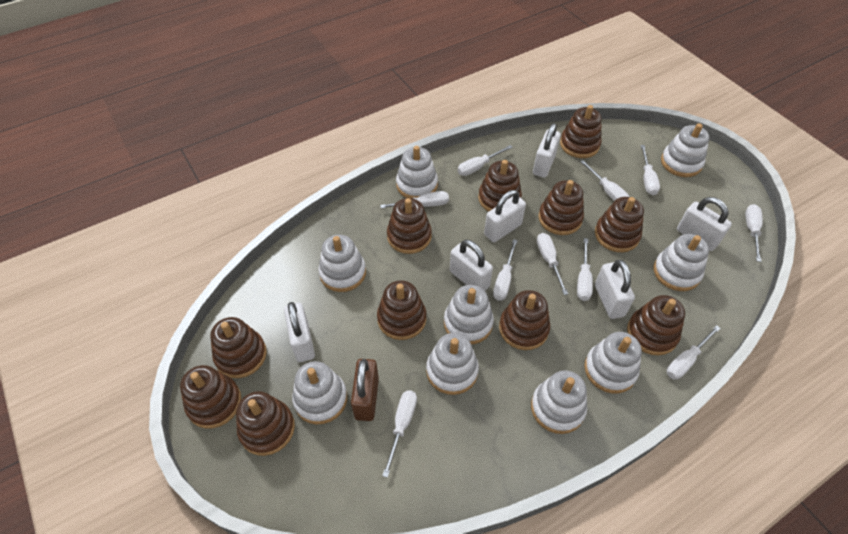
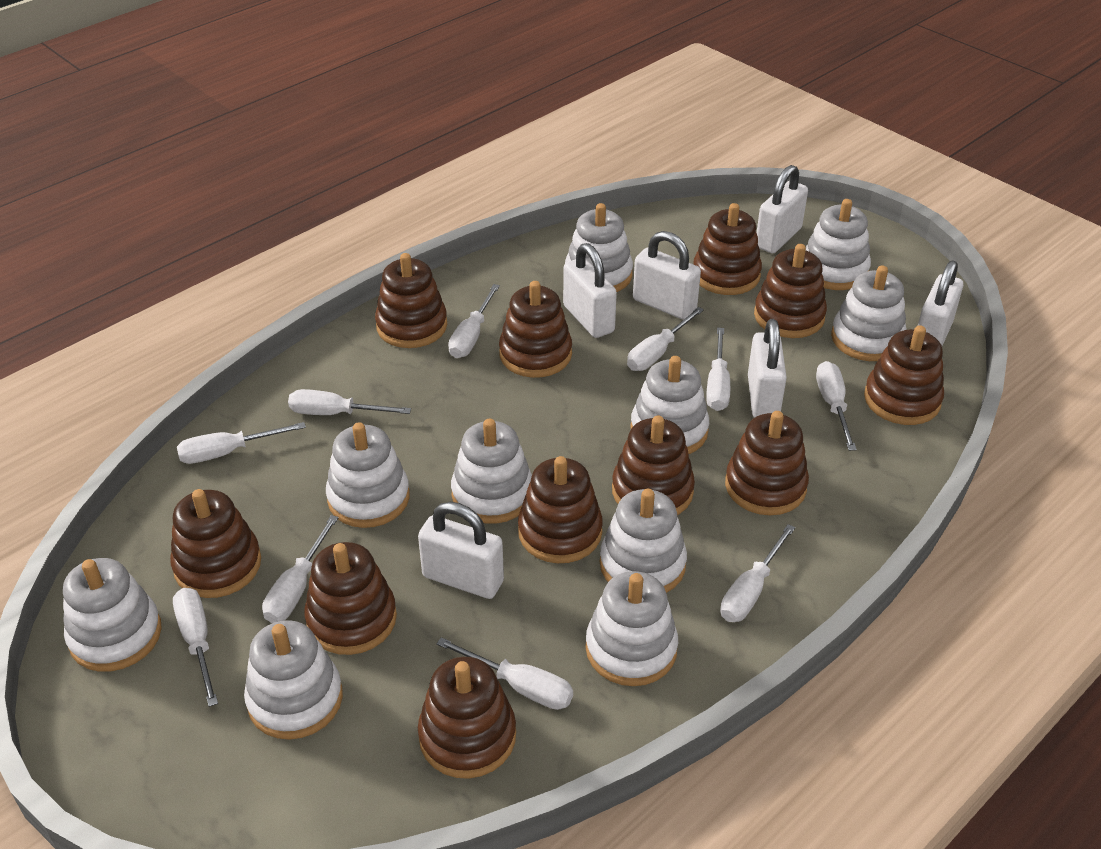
brown padlock: 1 -> 0
white stacking toy: 9 -> 10

